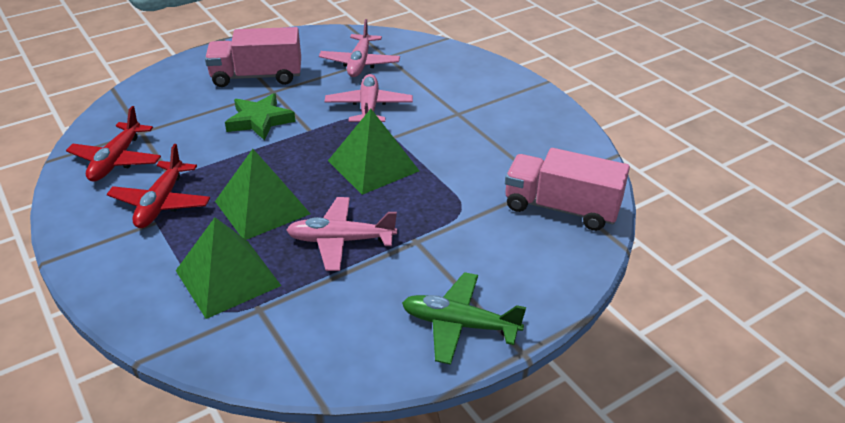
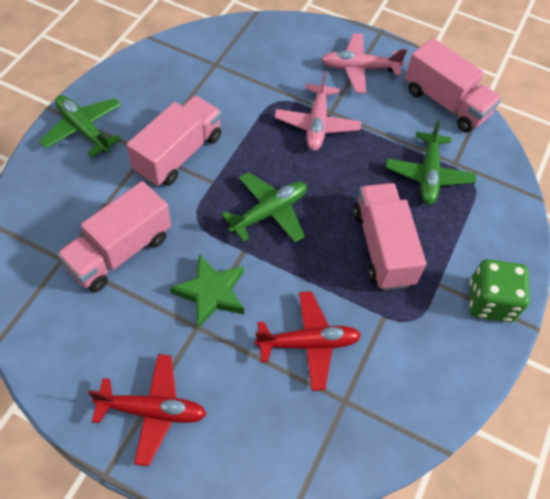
green dice: 0 -> 1
green plane: 1 -> 3
green pyramid: 3 -> 0
pink plane: 3 -> 2
pink truck: 2 -> 4

